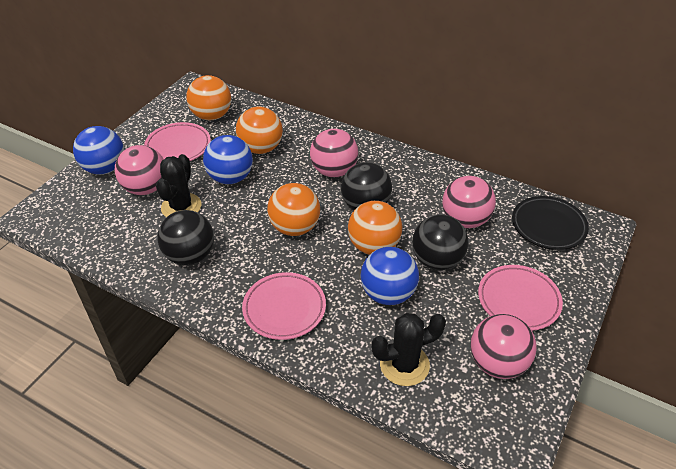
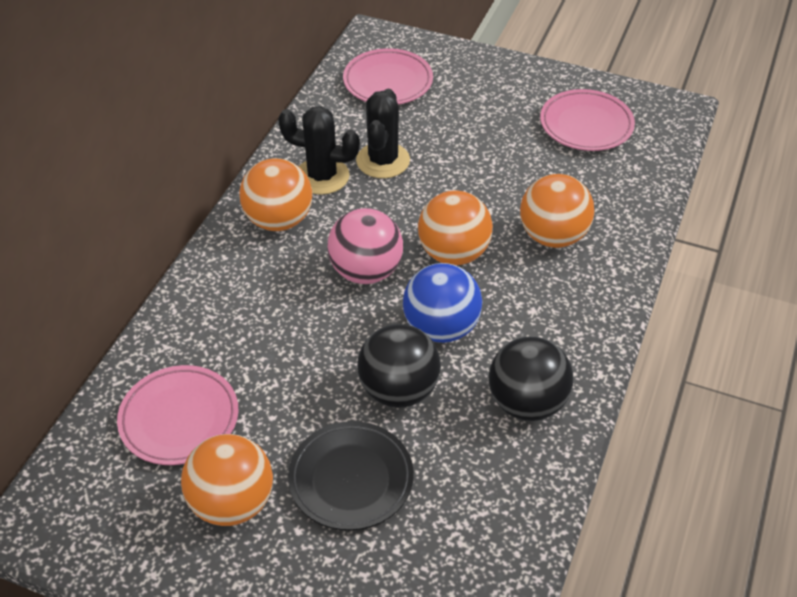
black ball: 3 -> 2
blue ball: 3 -> 1
pink ball: 4 -> 1

